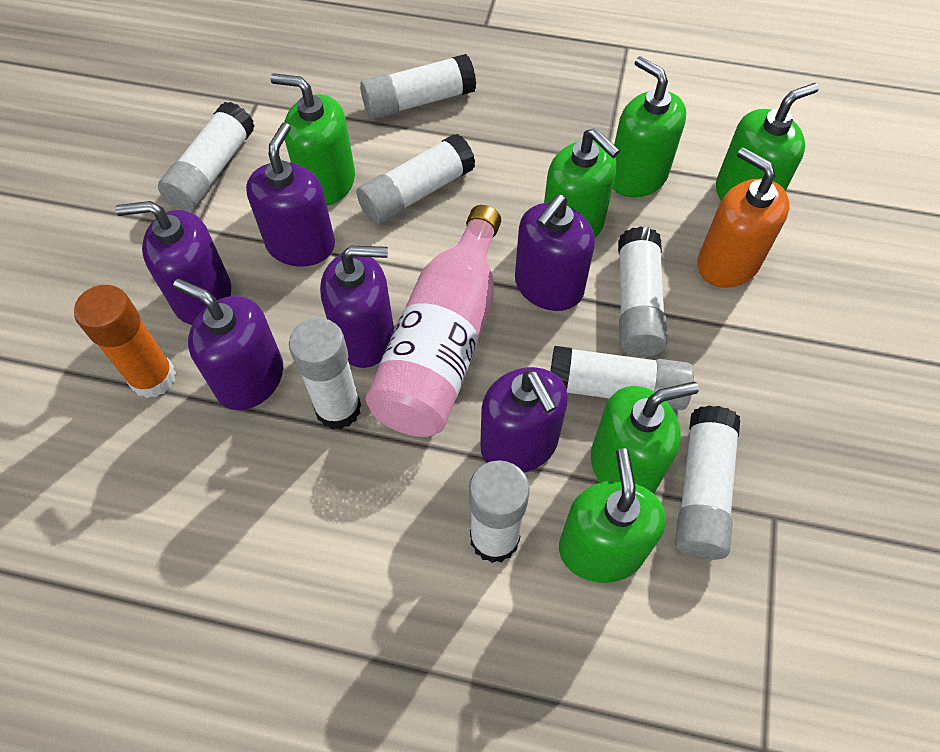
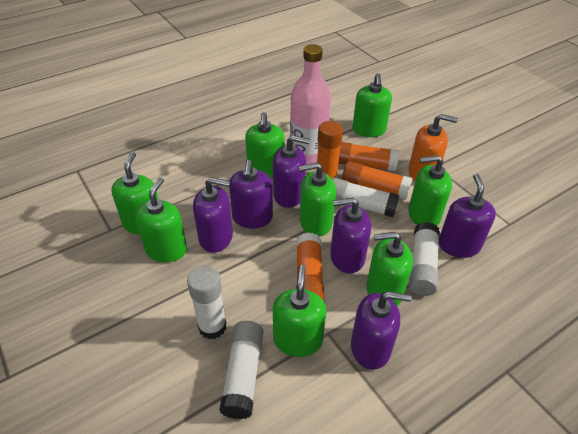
green soap dispenser: 6 -> 8
orange glue stick: 1 -> 4
white glue stick: 8 -> 4

